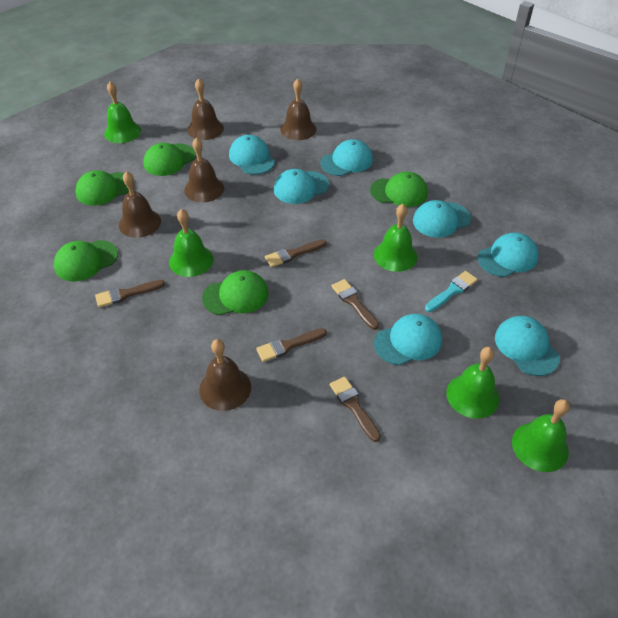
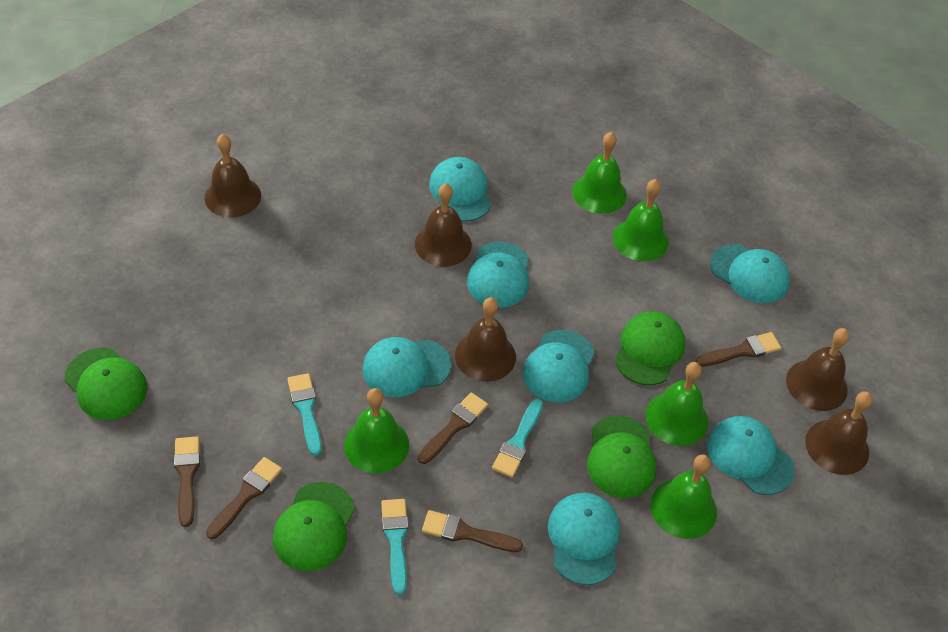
green cap: 5 -> 4
turquoise brush: 1 -> 3

